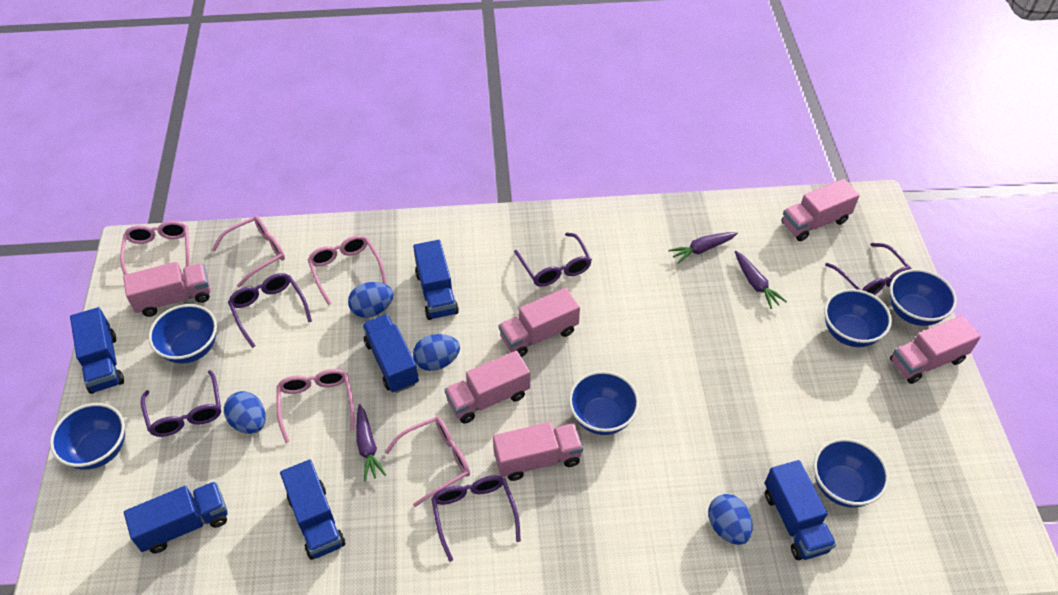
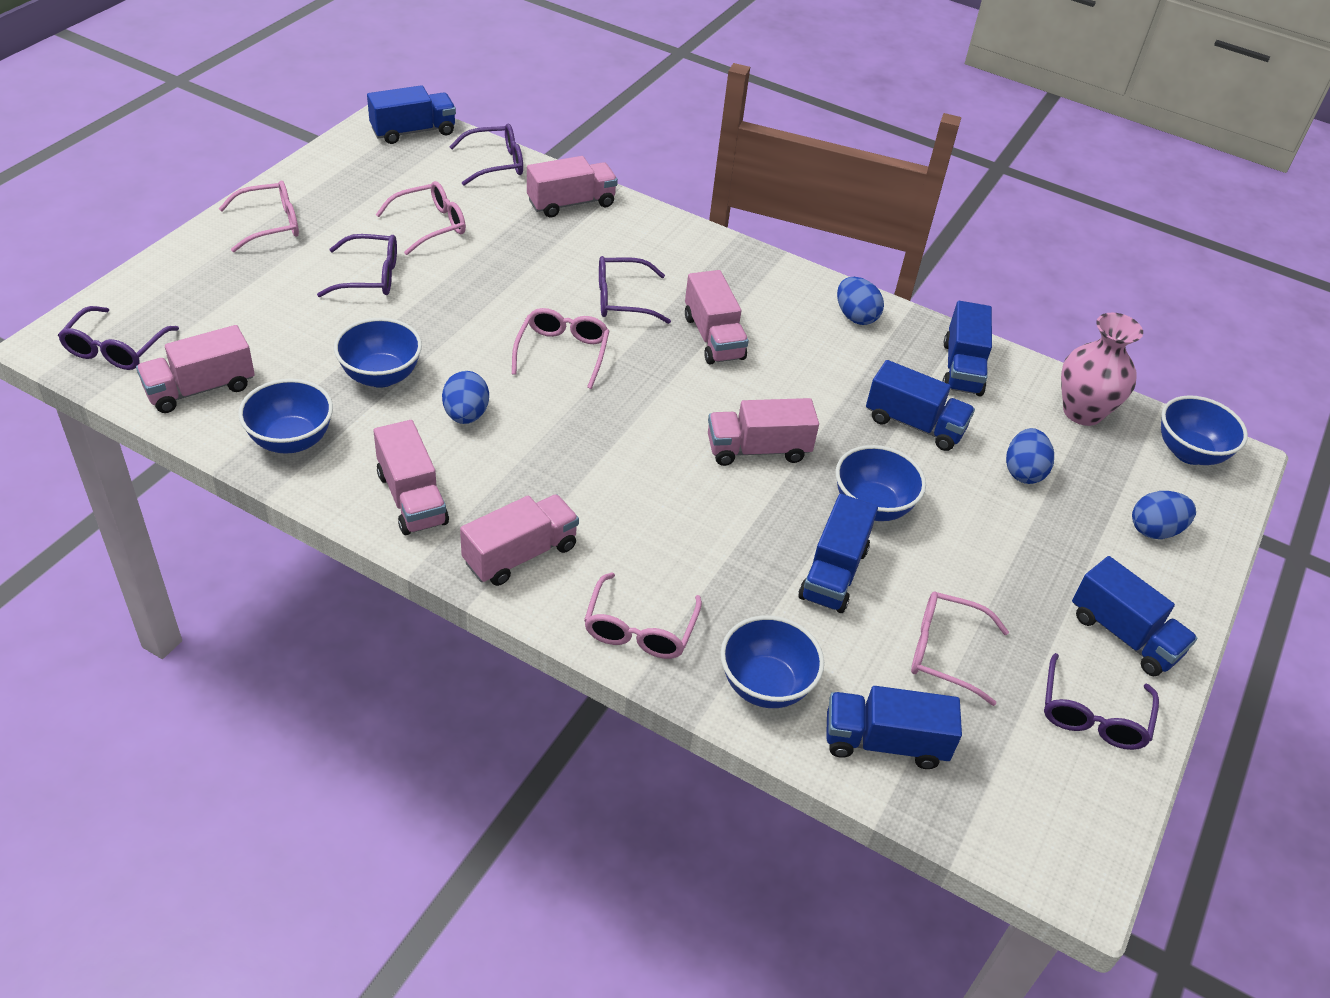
blue bowl: 6 -> 5
pink vase: 0 -> 1
purple carrot: 3 -> 0

